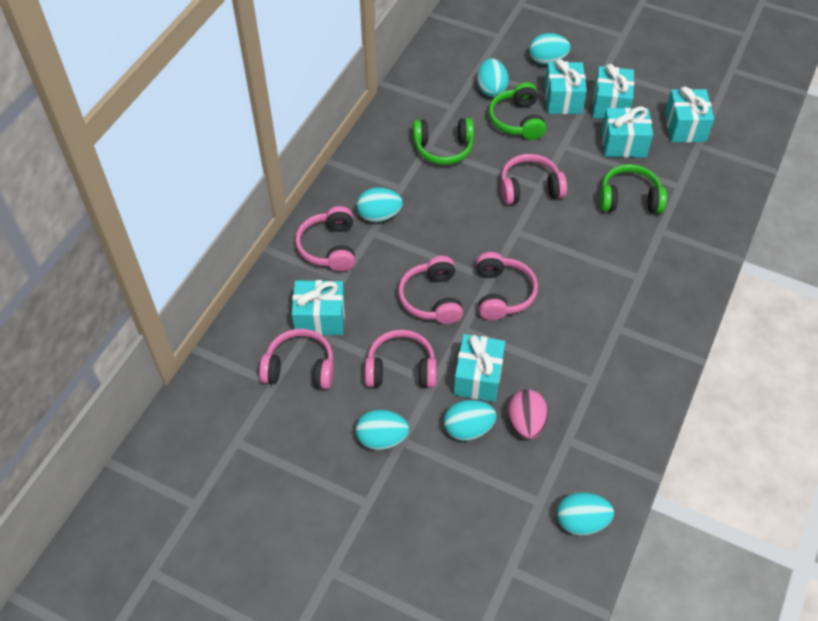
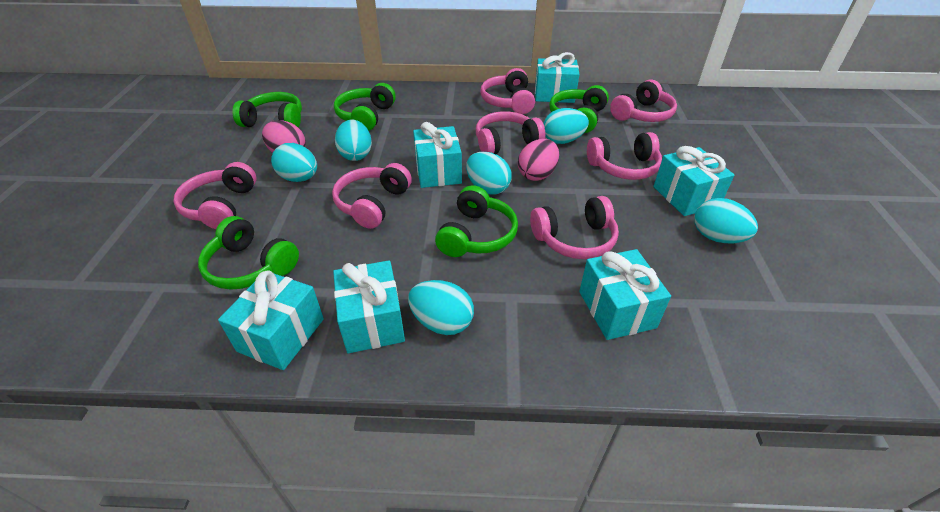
green headphones: 3 -> 5
pink egg: 1 -> 2
pink headphones: 6 -> 7

